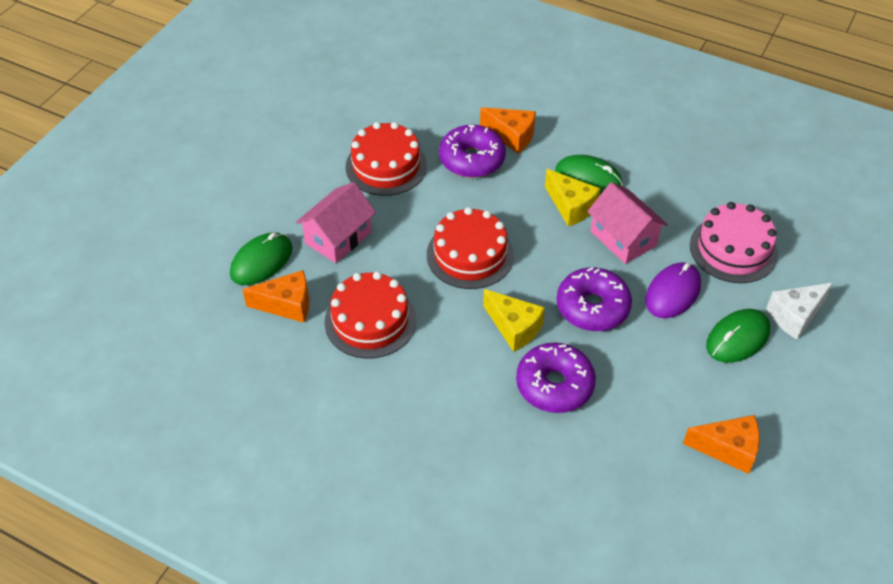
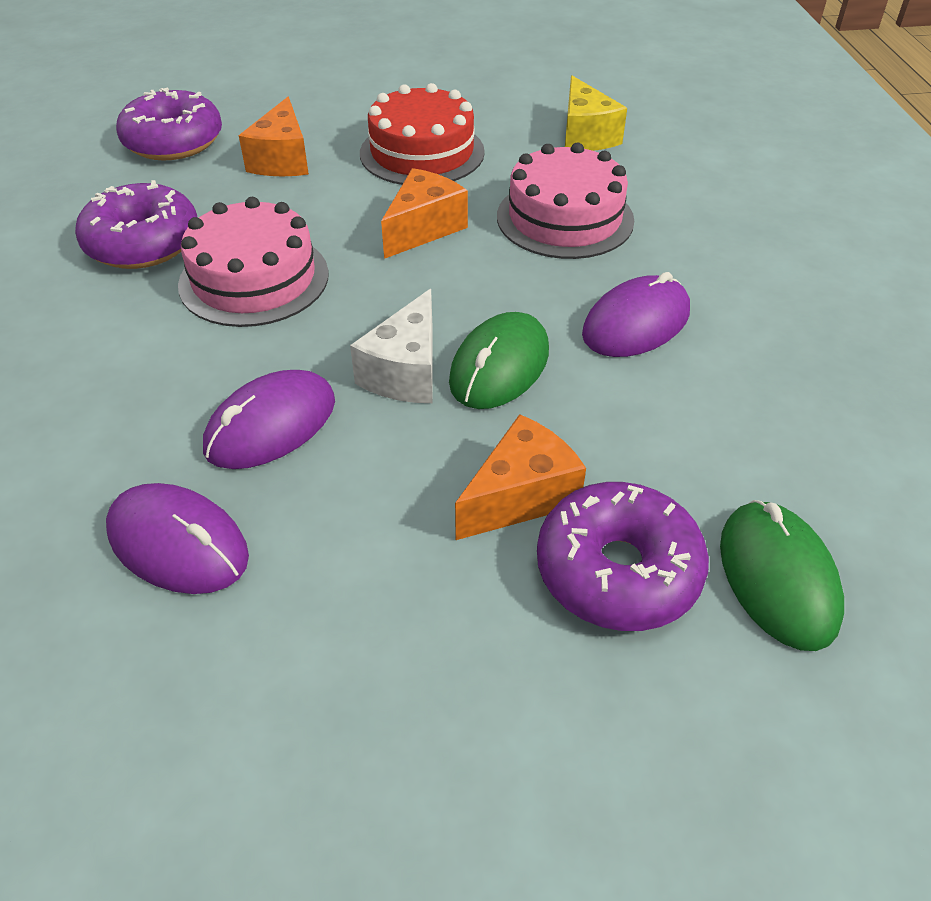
green mouse: 3 -> 2
pink cake: 1 -> 2
pink house: 2 -> 0
purple mouse: 1 -> 3
red cake: 3 -> 1
yellow cheese: 2 -> 1

